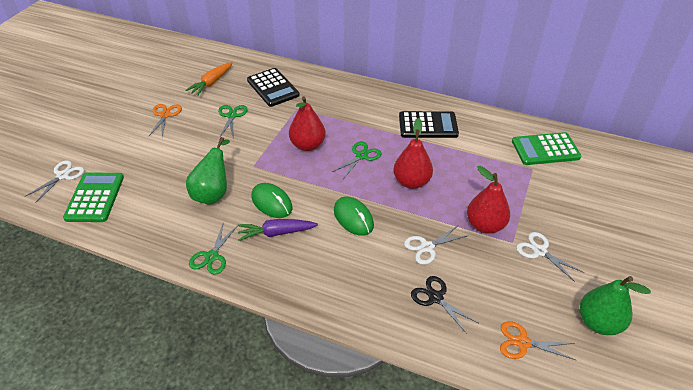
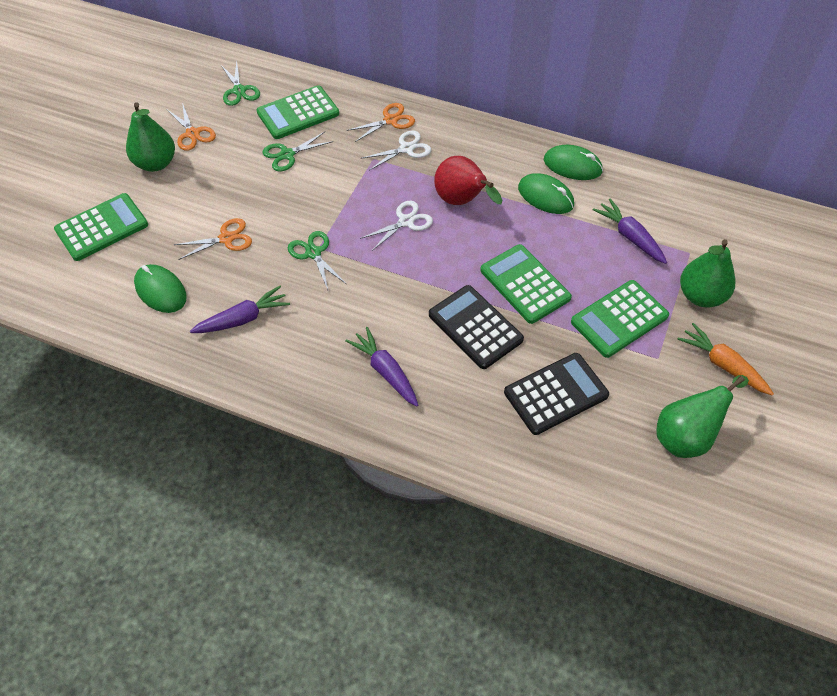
black scissors: 1 -> 0
green calculator: 2 -> 4
green mouse: 2 -> 3
green pear: 2 -> 3
orange scissors: 2 -> 3
purple carrot: 1 -> 3
red pear: 3 -> 1
white scissors: 3 -> 2

